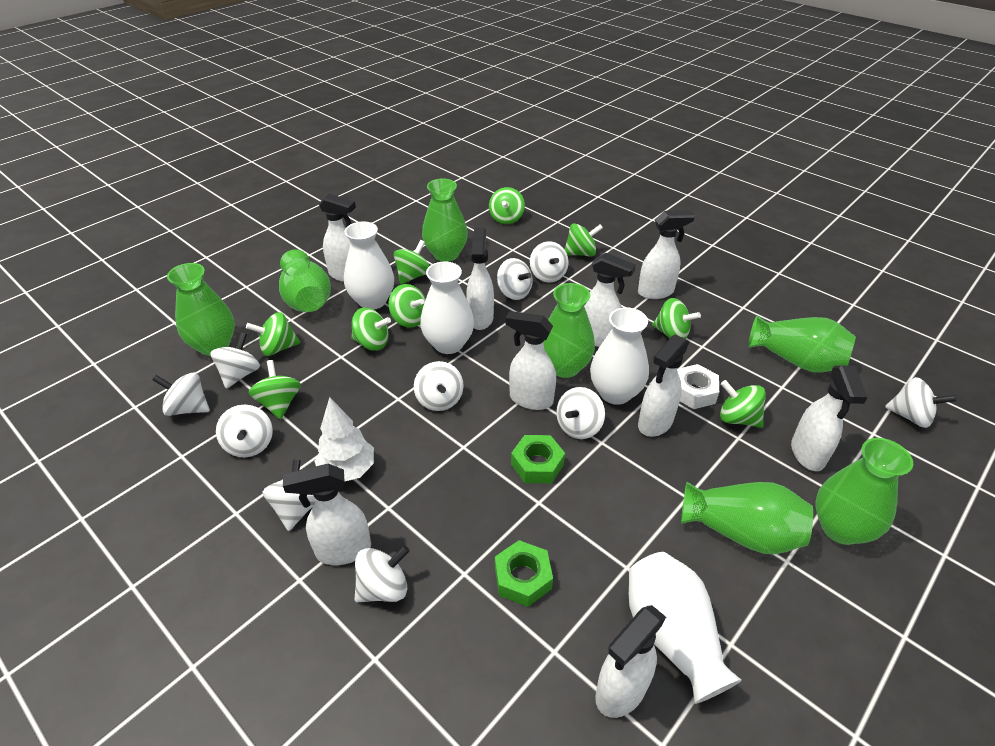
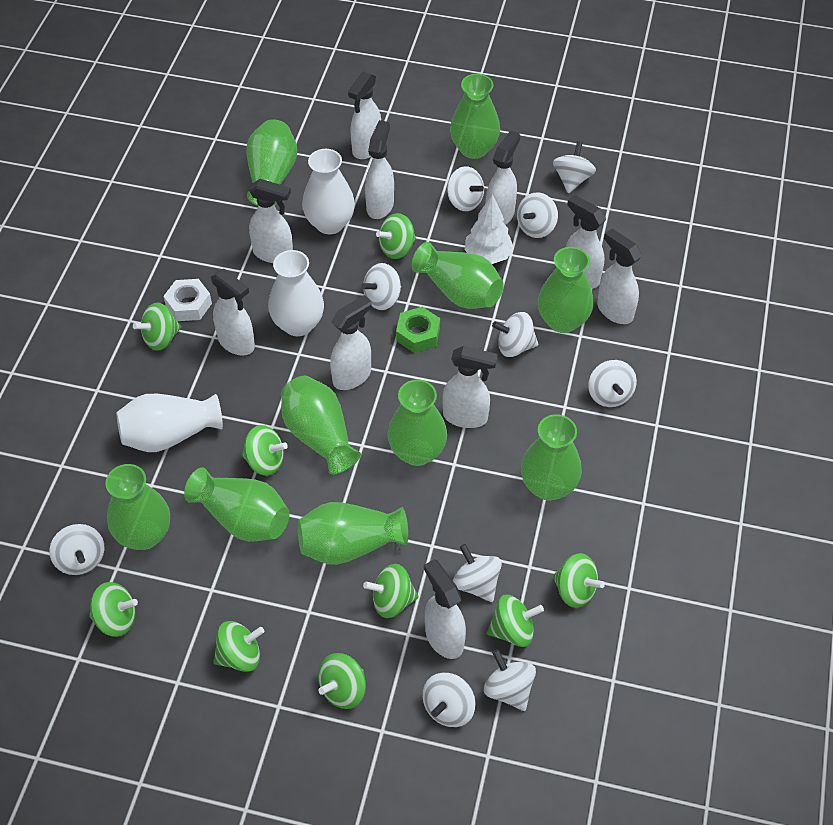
green nut: 2 -> 1
green vase: 7 -> 10
white spray bottle: 9 -> 10
white vase: 4 -> 3

